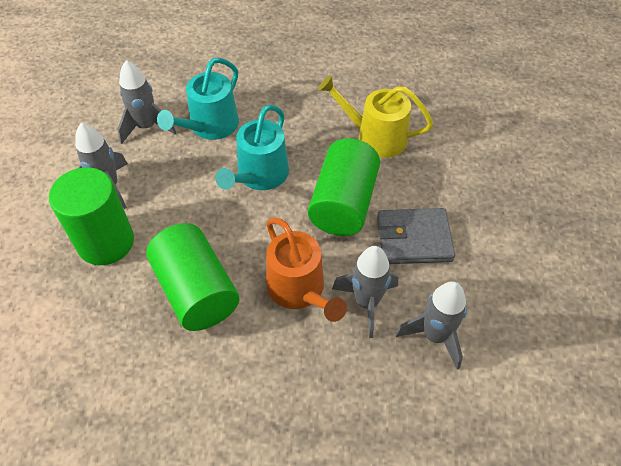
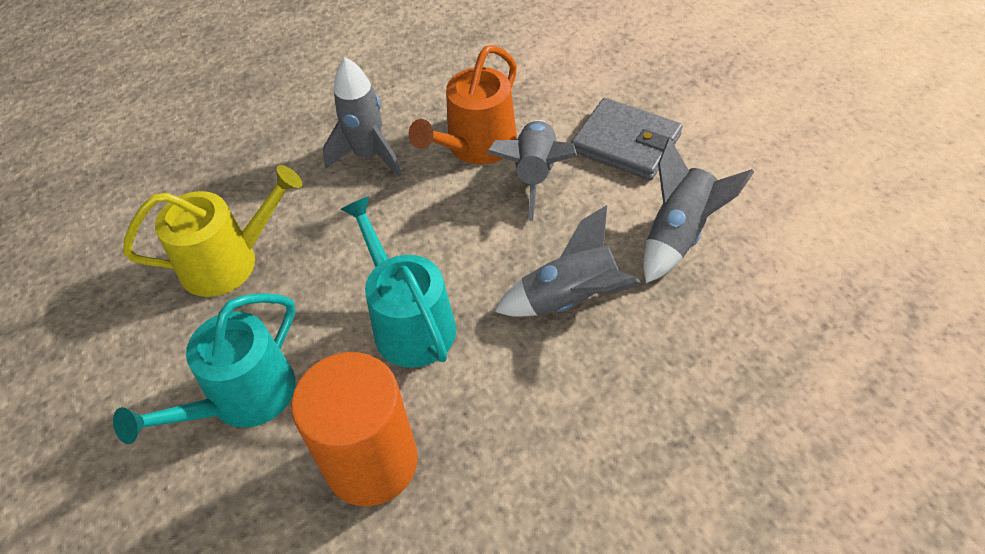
green cylinder: 3 -> 0
orange cylinder: 0 -> 1

